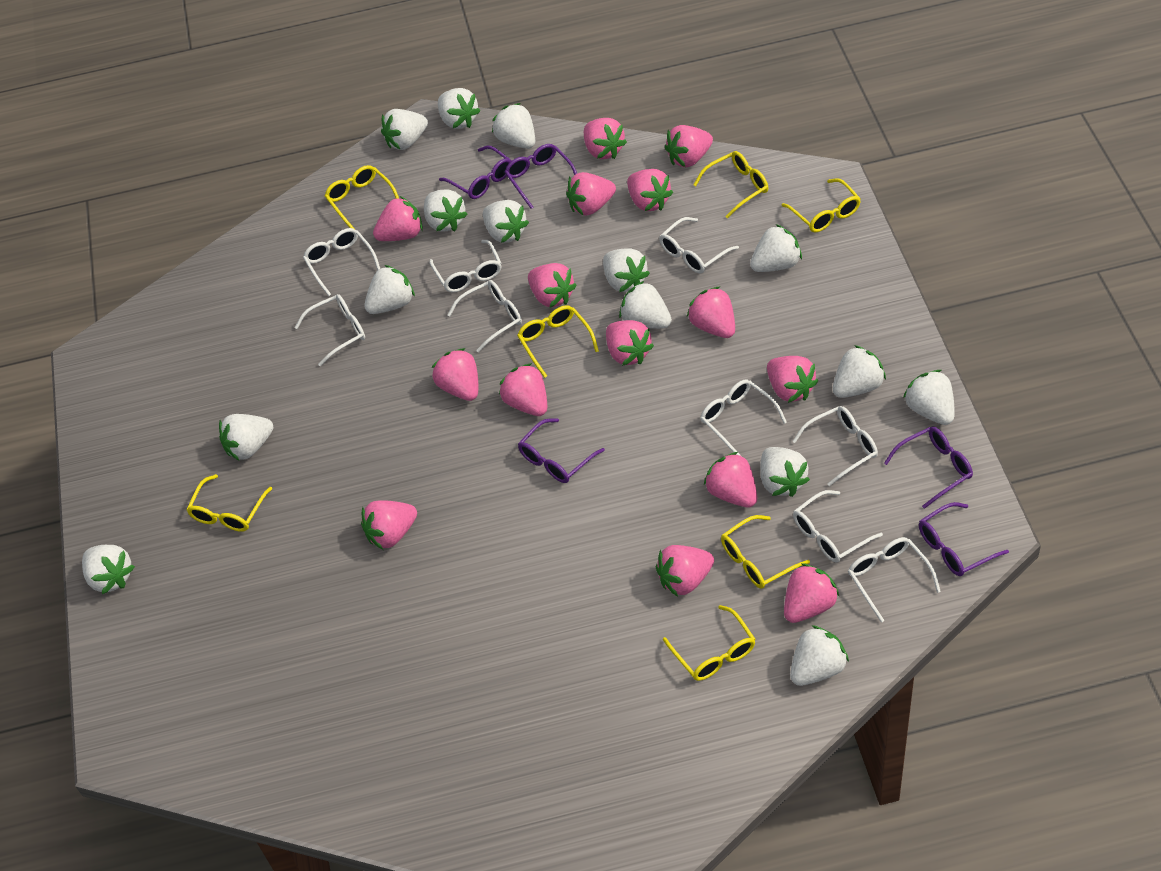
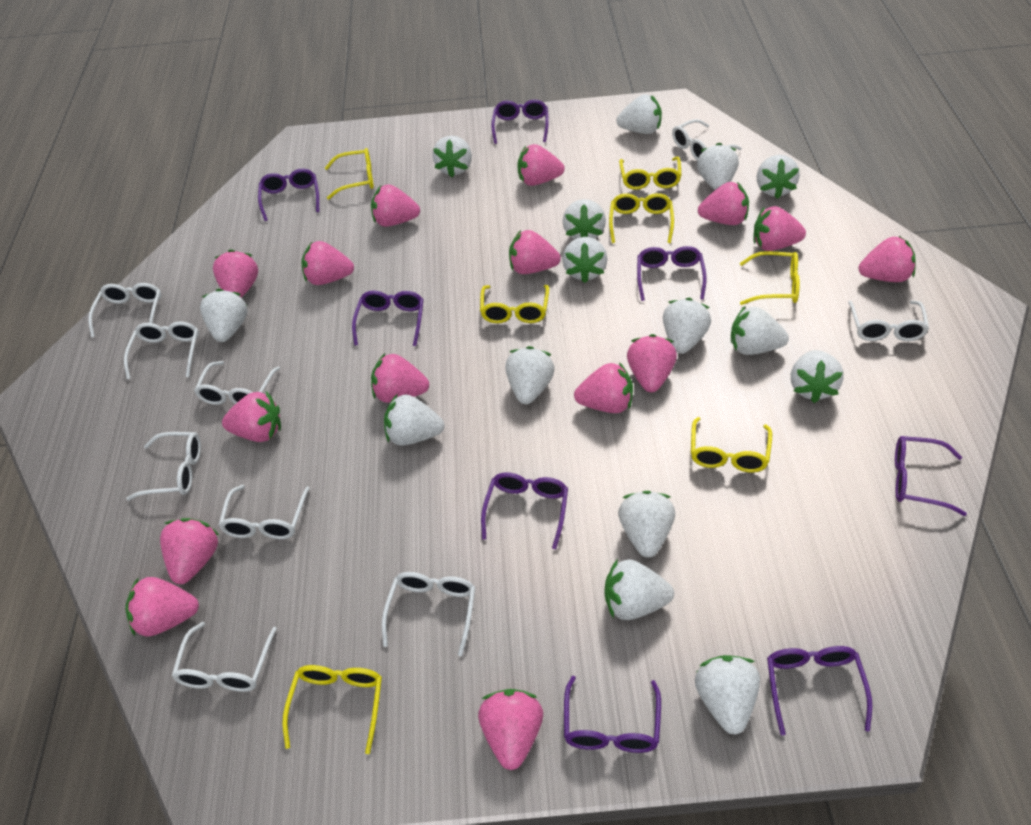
purple glasses: 5 -> 8

